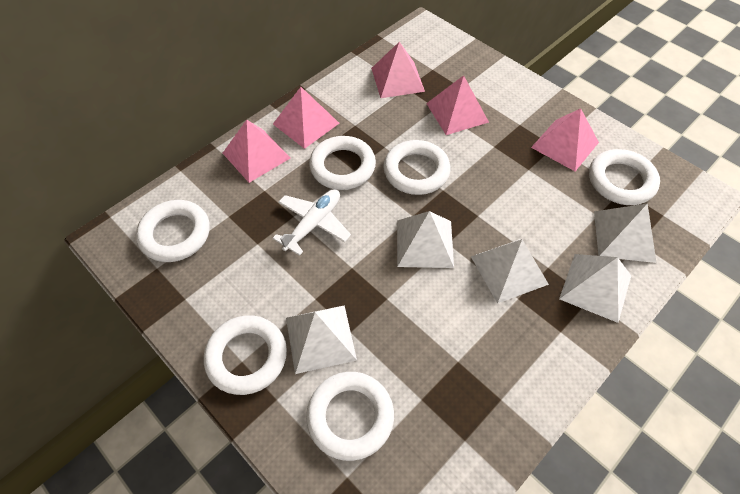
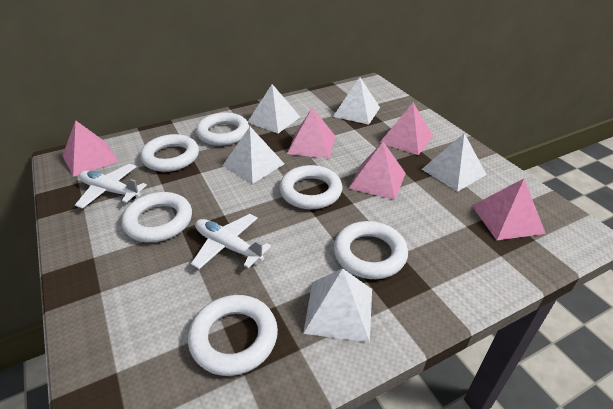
white plane: 1 -> 2

